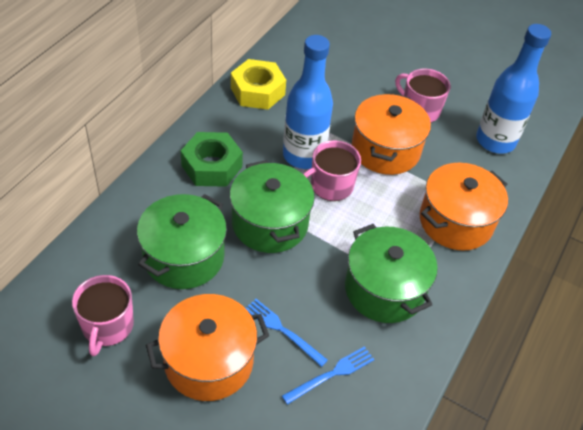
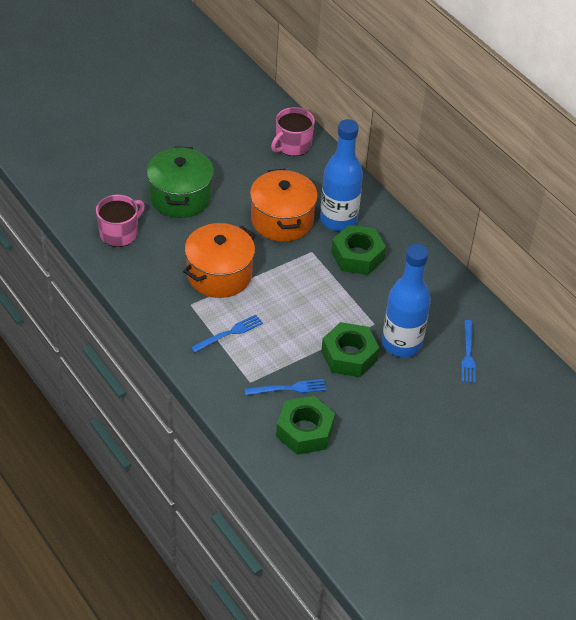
blue fork: 2 -> 3
green nut: 1 -> 3
green pot: 3 -> 1
orange pot: 3 -> 2
pink mug: 3 -> 2
yellow nut: 1 -> 0

